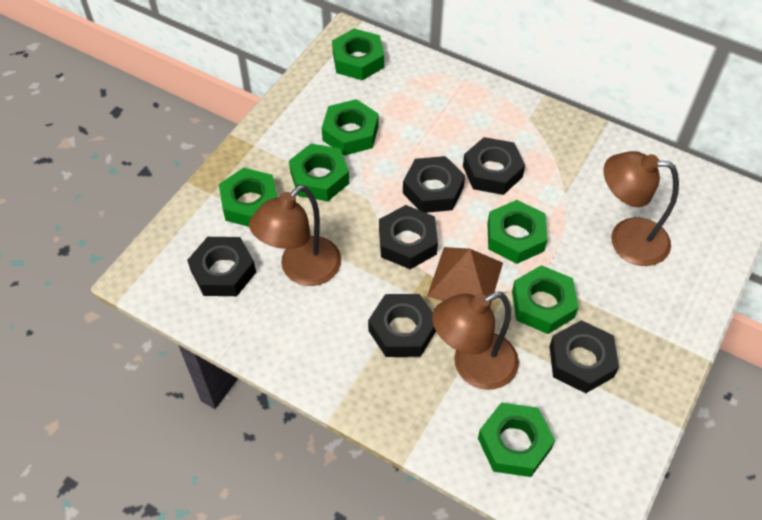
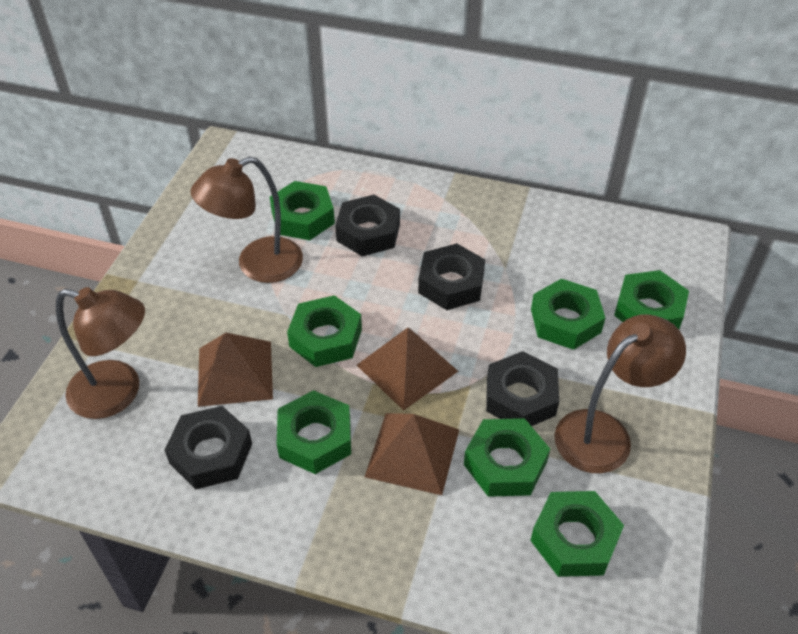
black nut: 6 -> 4
brown pyramid: 1 -> 3

